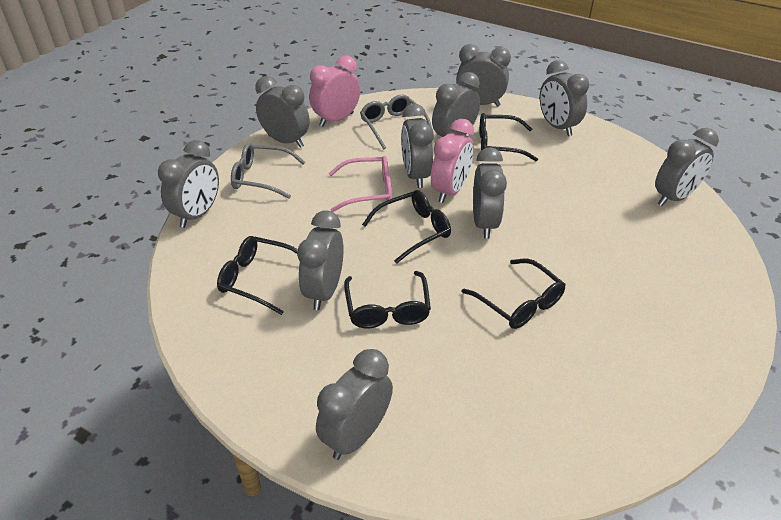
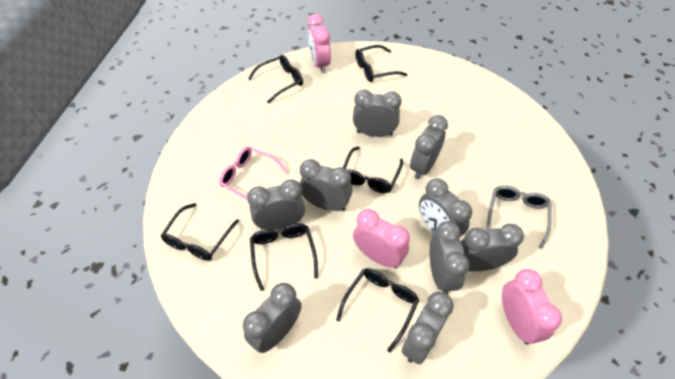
black glasses: 5 -> 6
grey clock: 10 -> 9
grey glasses: 2 -> 1
pink clock: 2 -> 3

